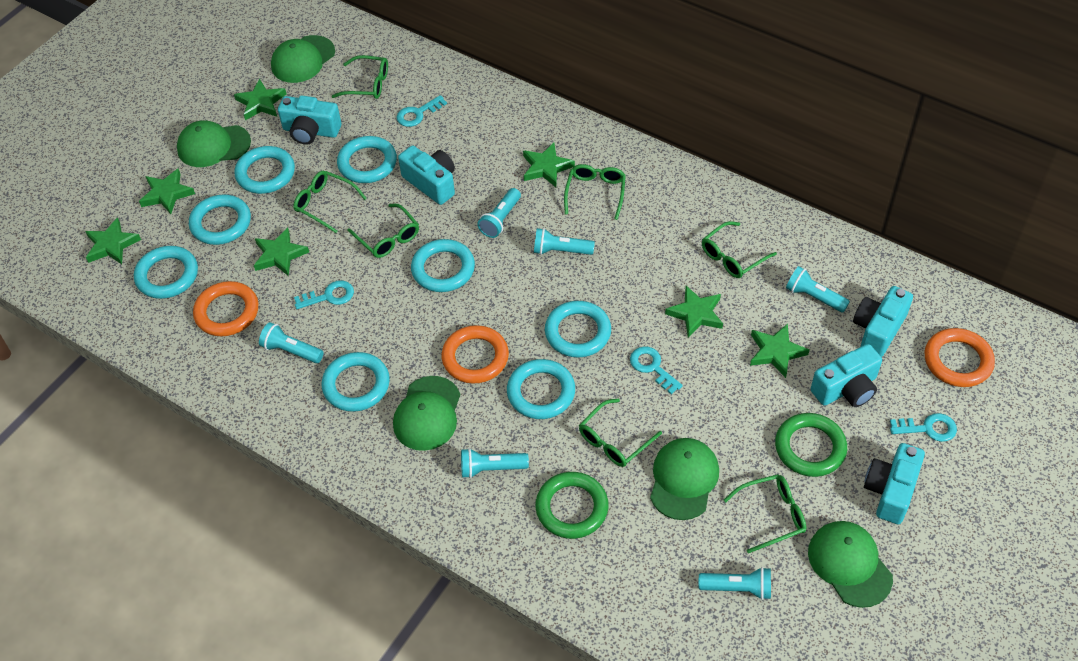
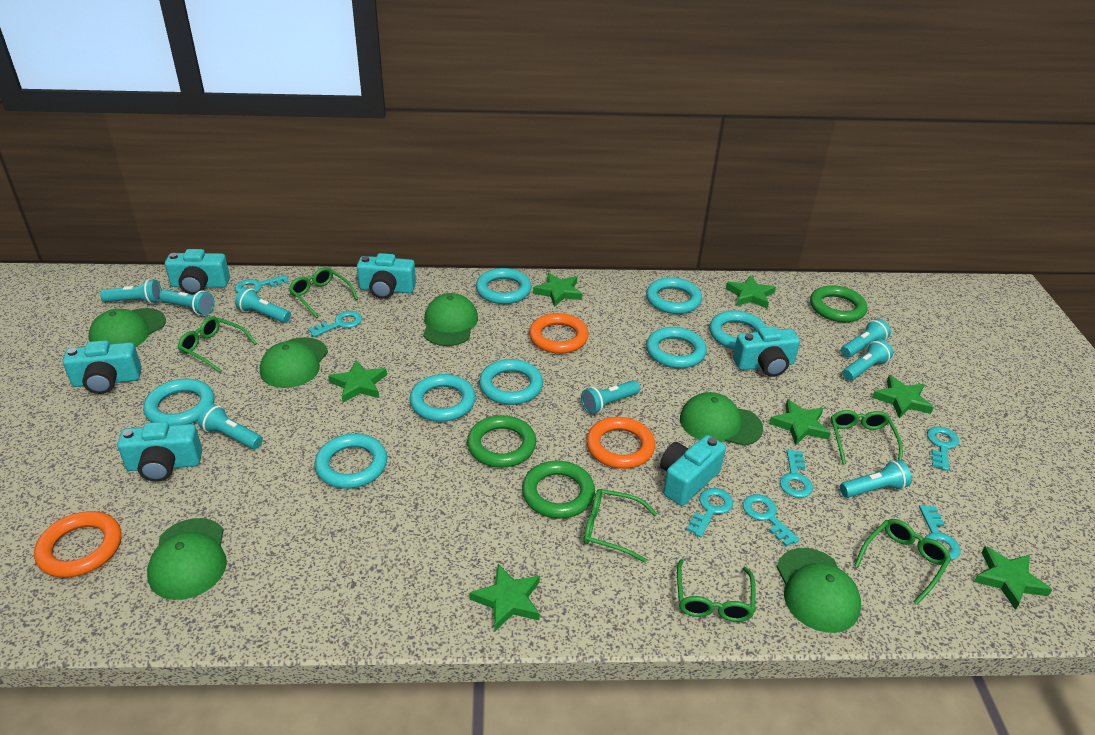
green cap: 5 -> 6
green glasses: 7 -> 6
green ring: 2 -> 3
turquoise camera: 5 -> 6
turquoise flashlight: 6 -> 8
turquoise key: 4 -> 7

